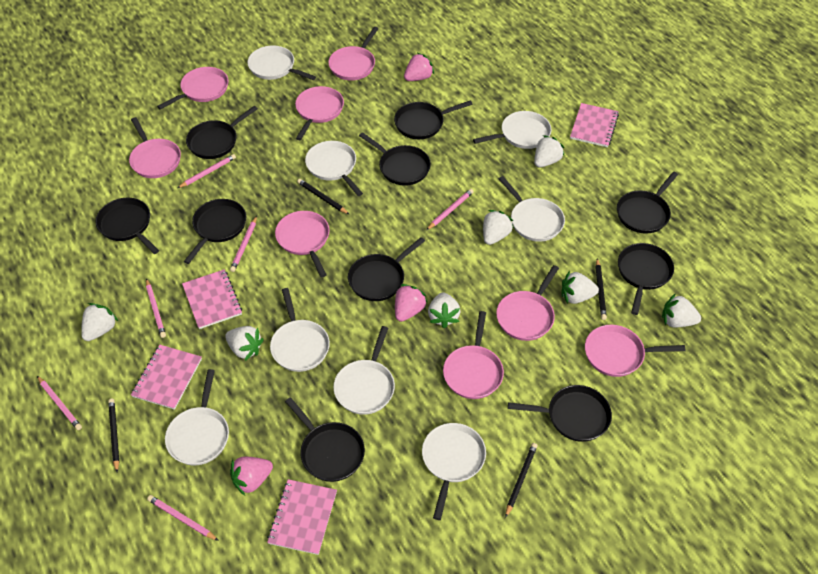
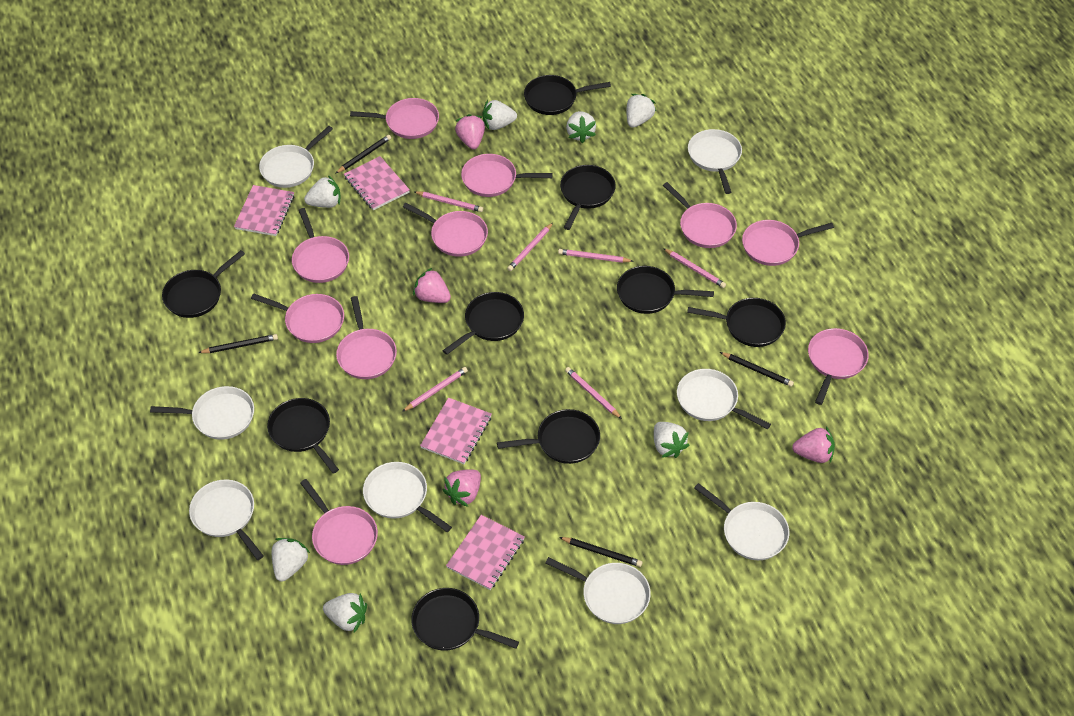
black pan: 10 -> 9
pink pan: 8 -> 10
pink strawberry: 3 -> 4

